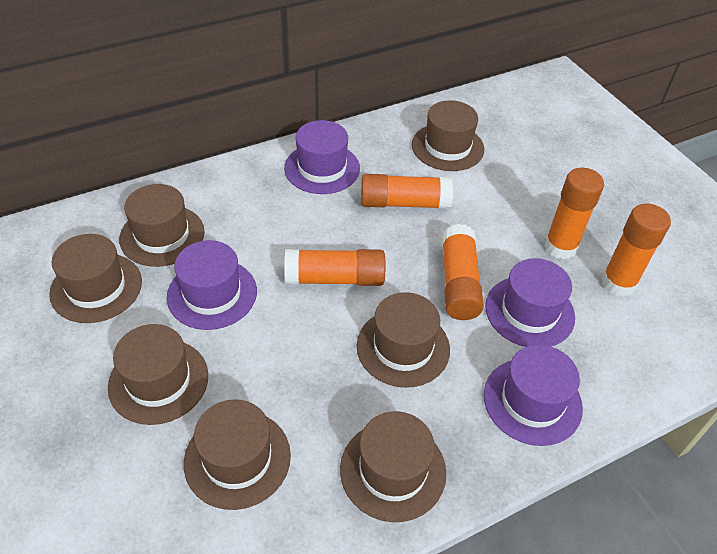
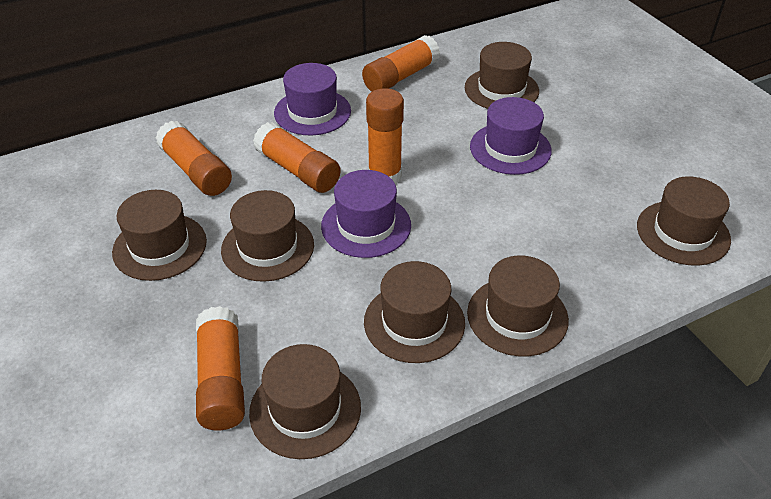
purple hat: 4 -> 3

